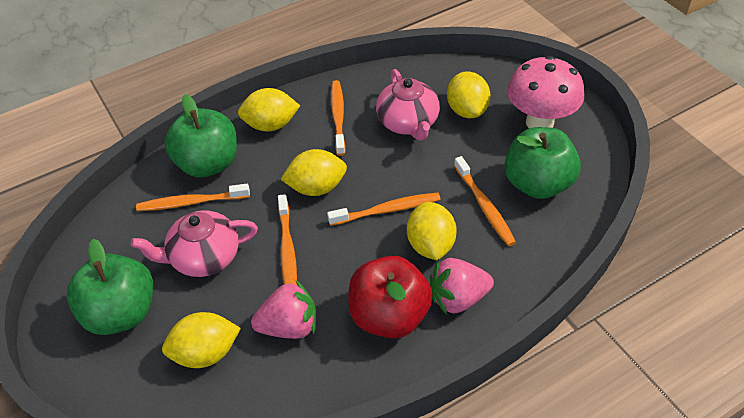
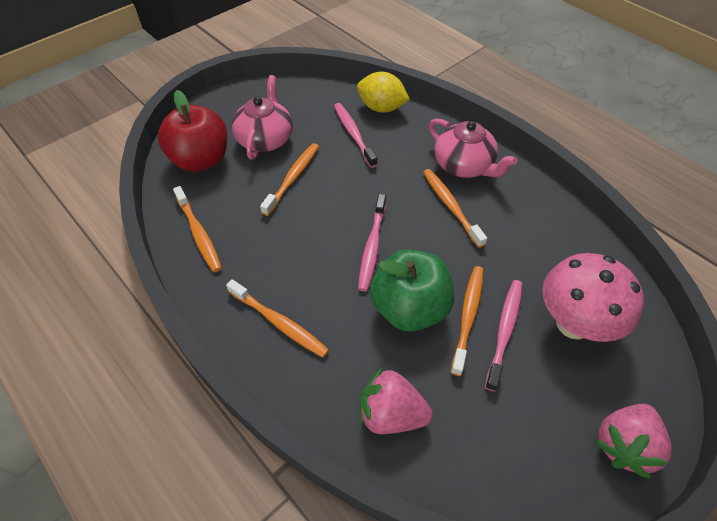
green apple: 3 -> 1
pink toothbrush: 0 -> 3
yellow lemon: 5 -> 1

